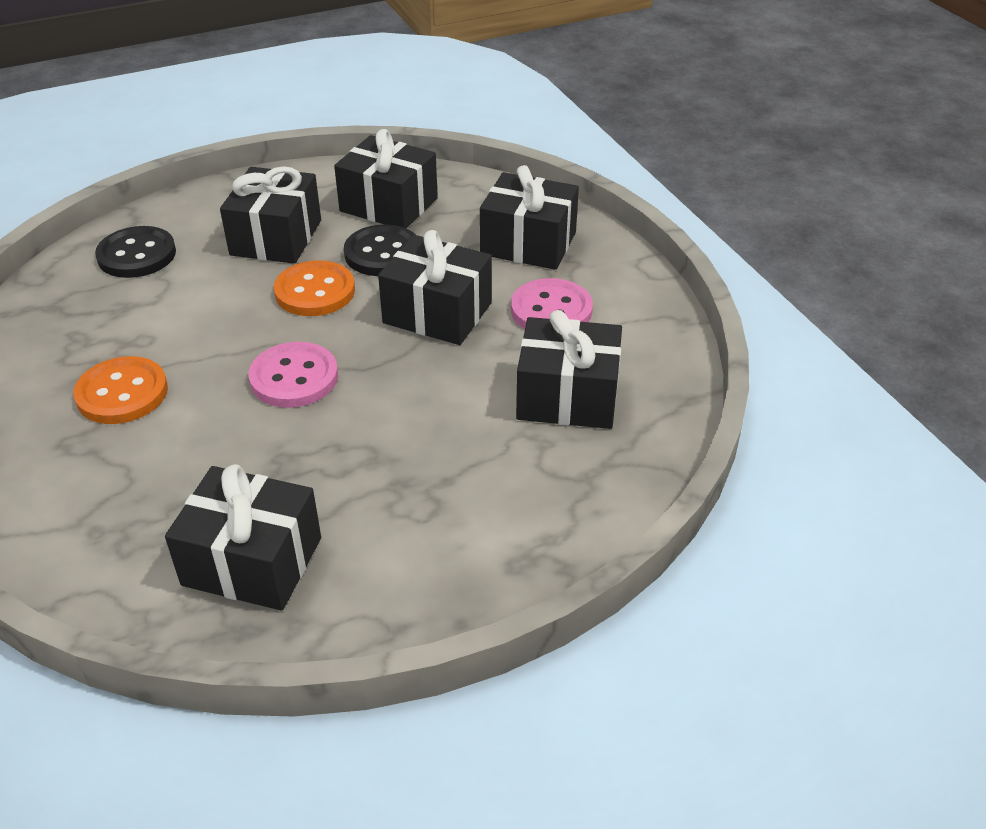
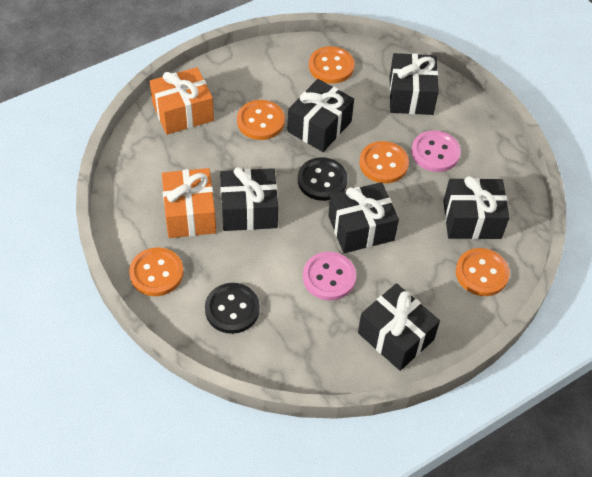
orange button: 2 -> 5
orange gift: 0 -> 2

